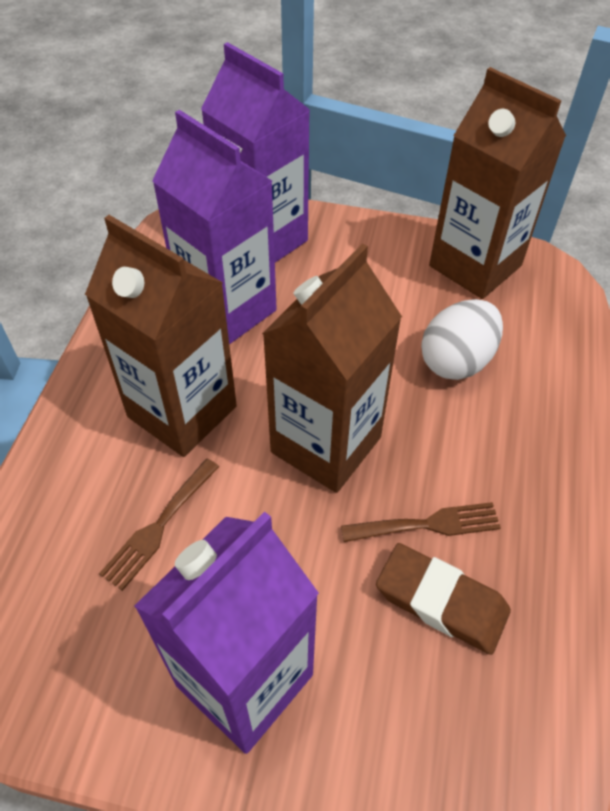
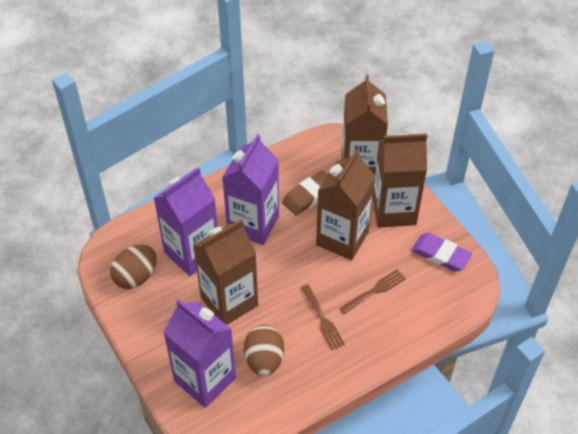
brown carton: 3 -> 4
brown egg: 0 -> 2
purple eraser: 0 -> 1
white egg: 1 -> 0

